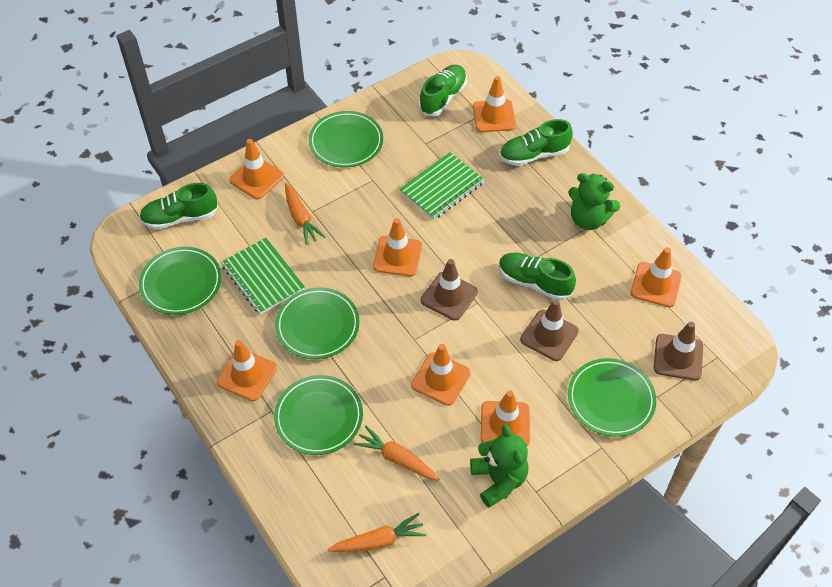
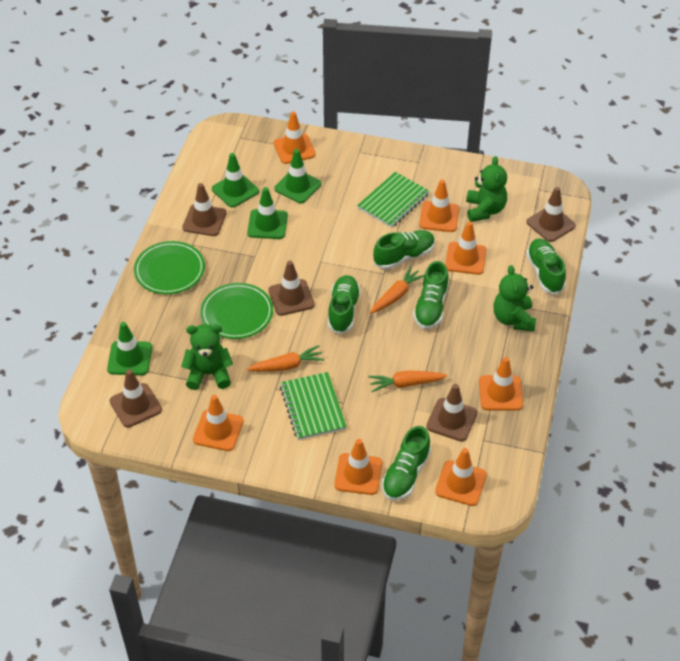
brown traffic cone: 3 -> 5
green plate: 5 -> 2
green shoe: 4 -> 5
green teddy bear: 2 -> 3
green traffic cone: 0 -> 4

